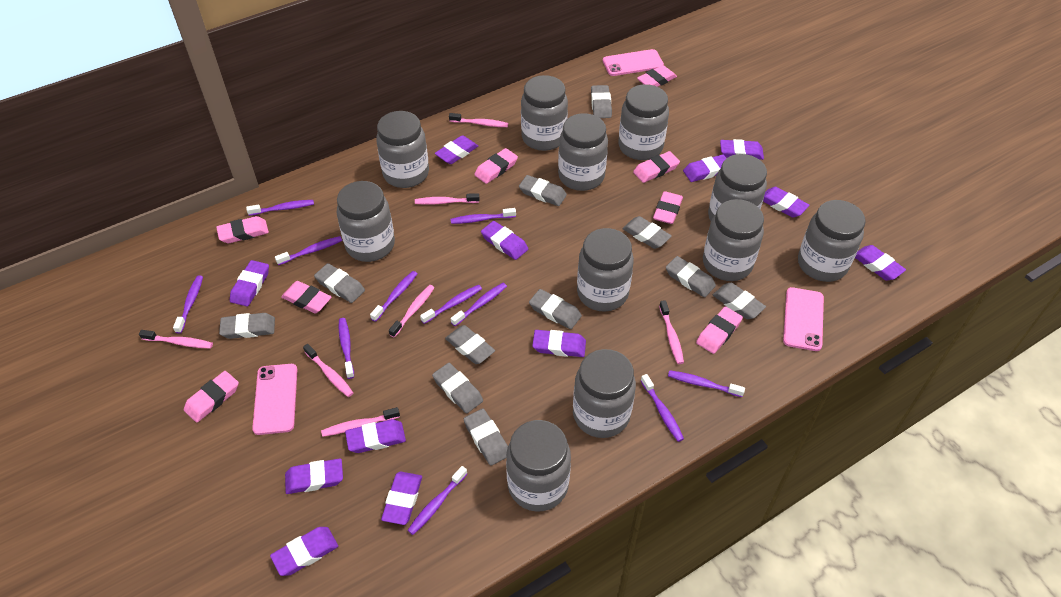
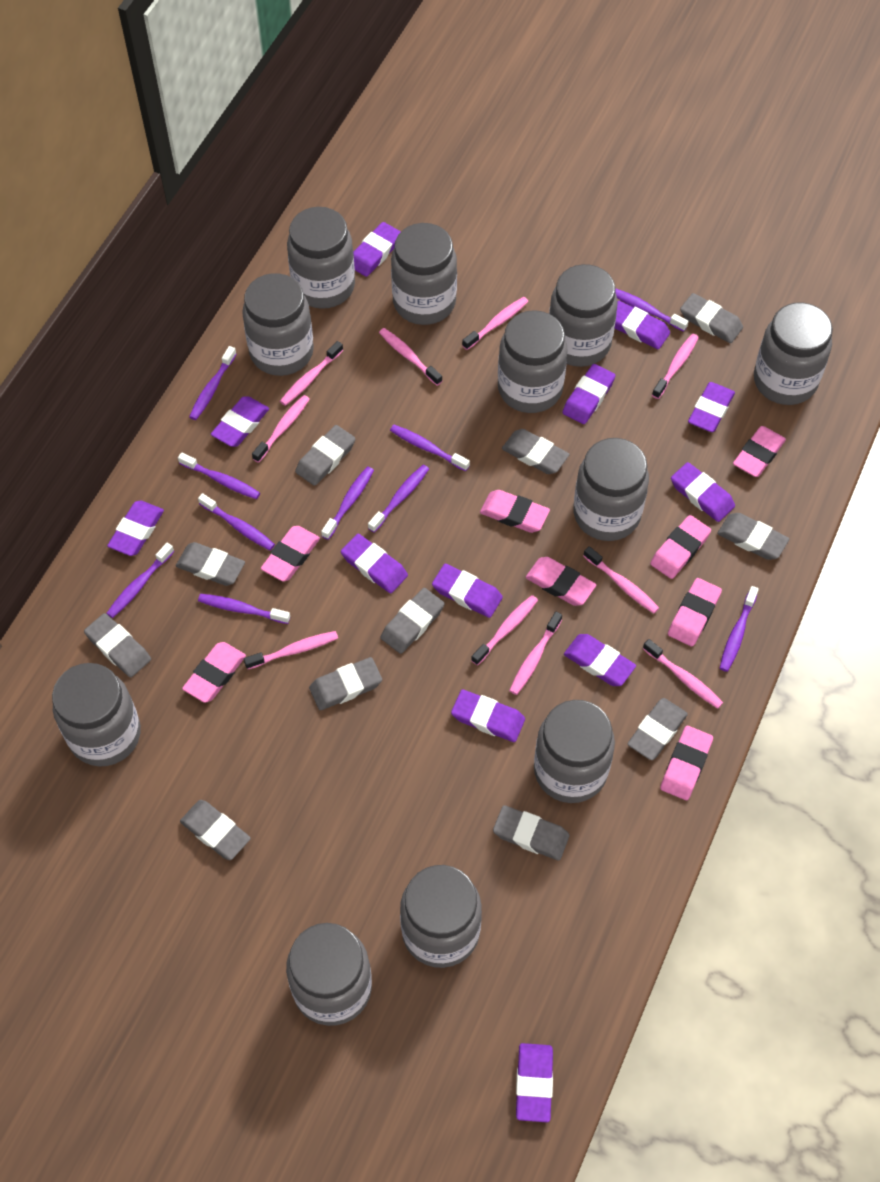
pink phone: 3 -> 0
pink toothbrush: 7 -> 10
purple toothbrush: 11 -> 10

